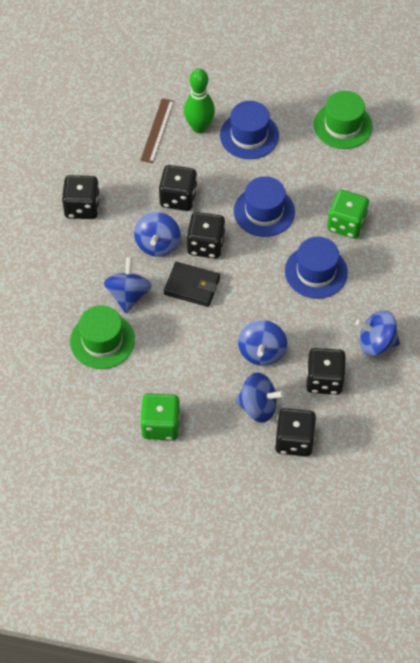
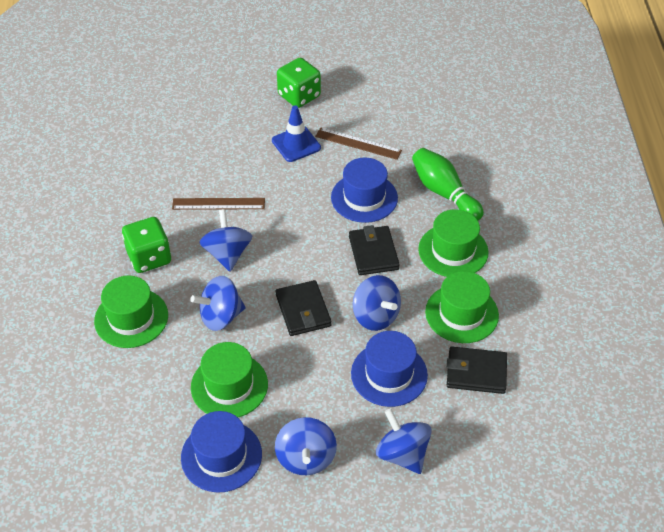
black dice: 5 -> 0
black wallet: 1 -> 3
blue traffic cone: 0 -> 1
brown ruler: 1 -> 2
green hat: 2 -> 4

